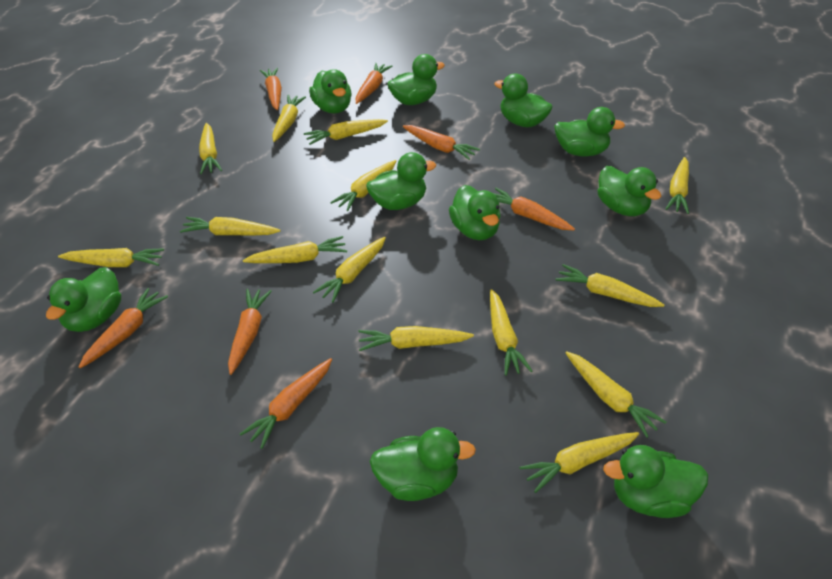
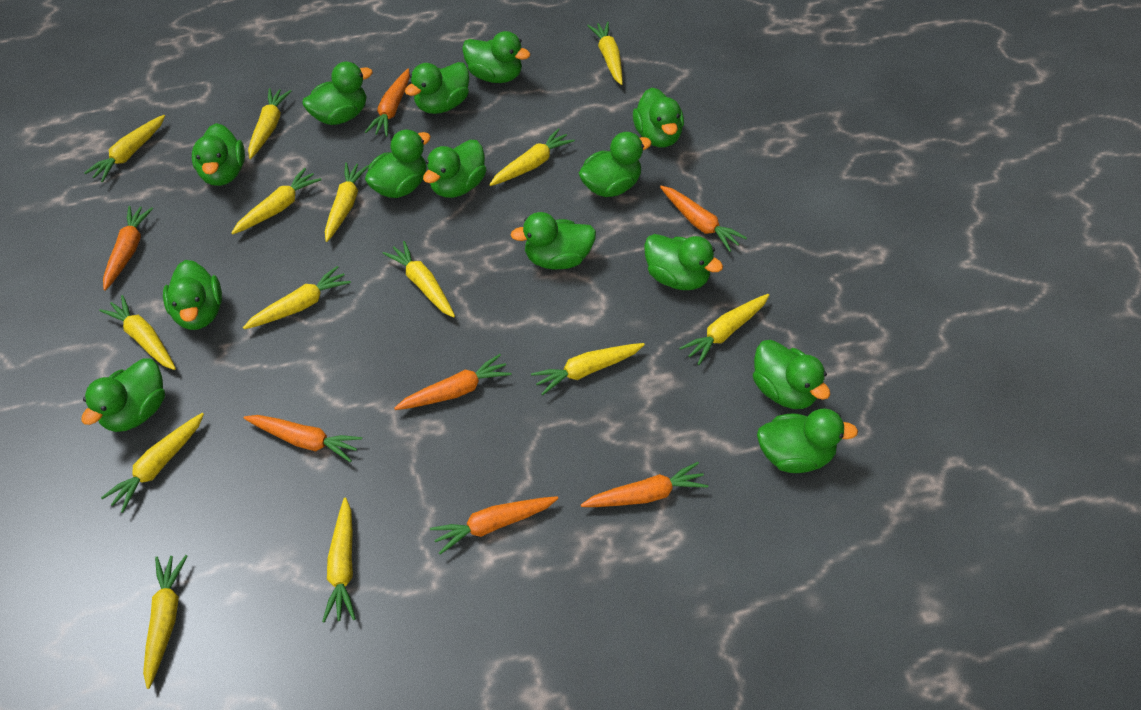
green duck: 10 -> 14

